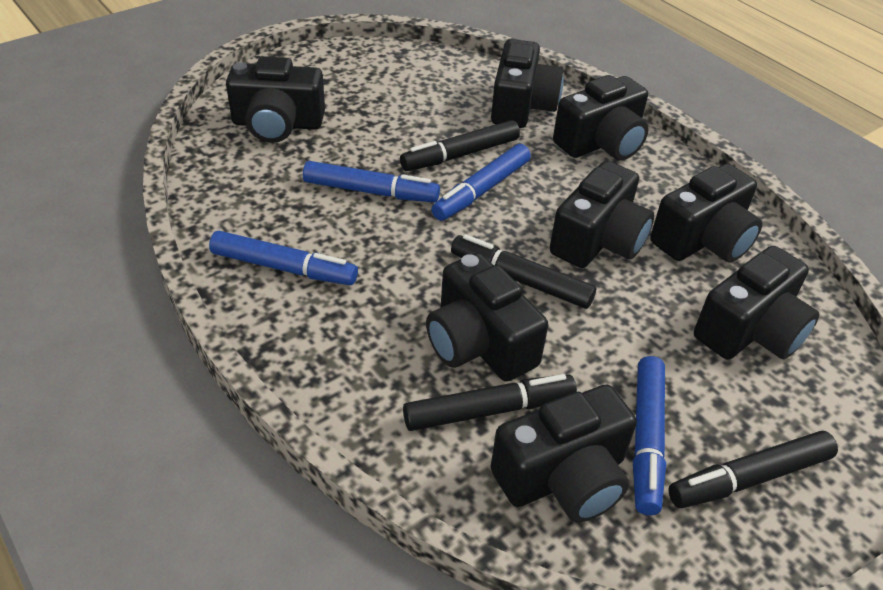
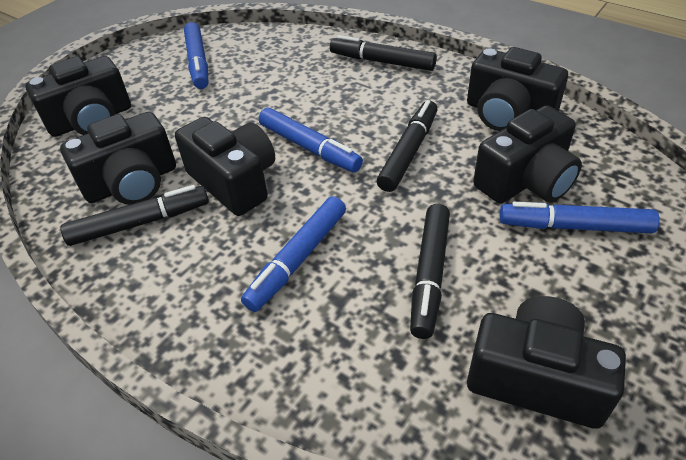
black camera: 8 -> 6

